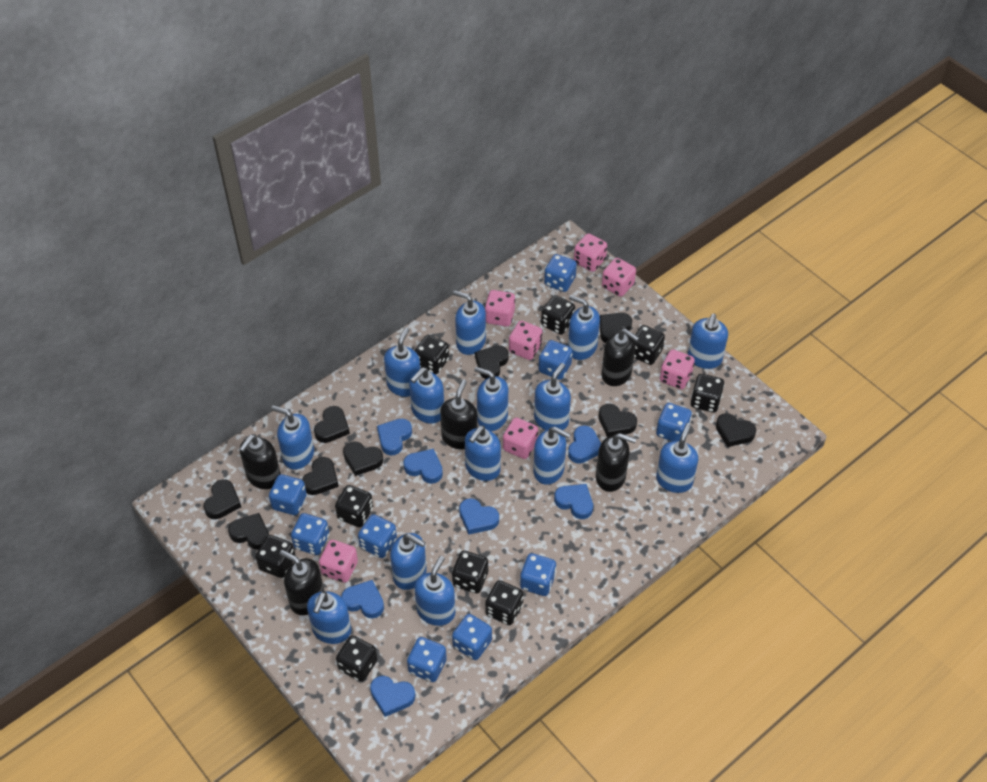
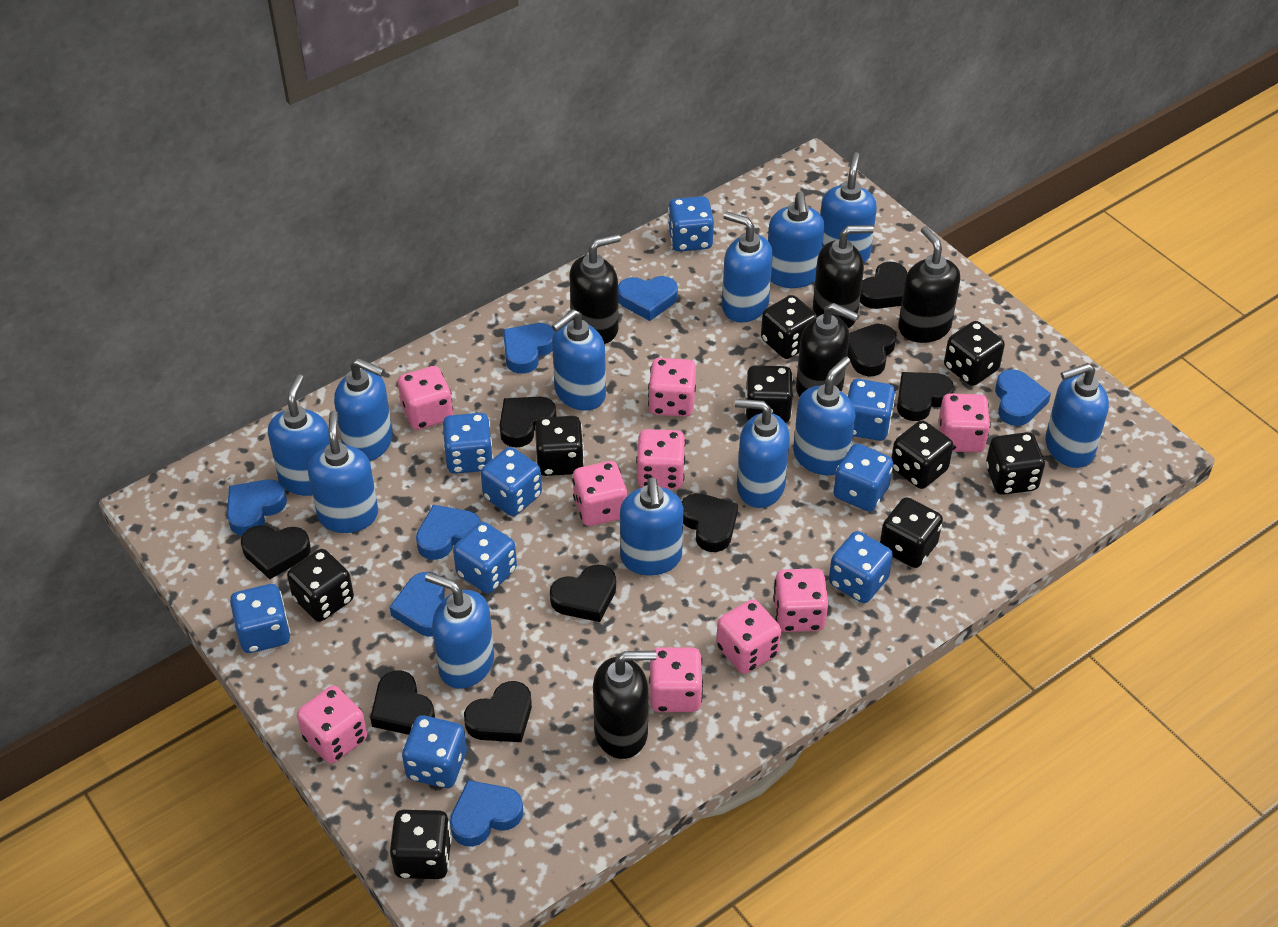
blue soap dispenser: 14 -> 12
pink dice: 7 -> 9

